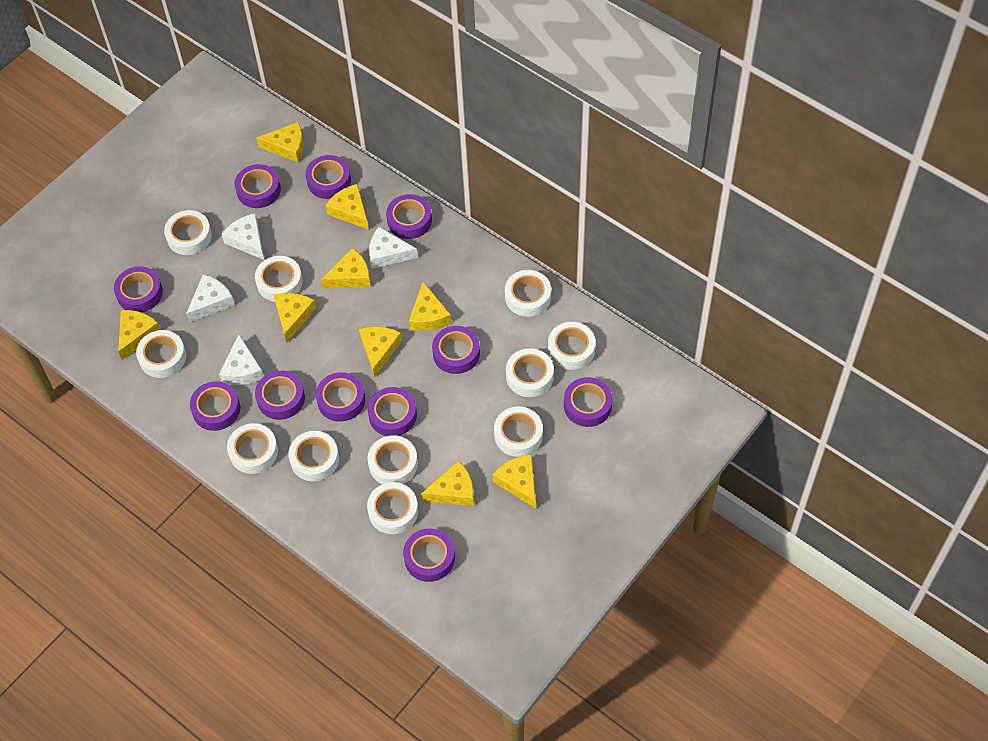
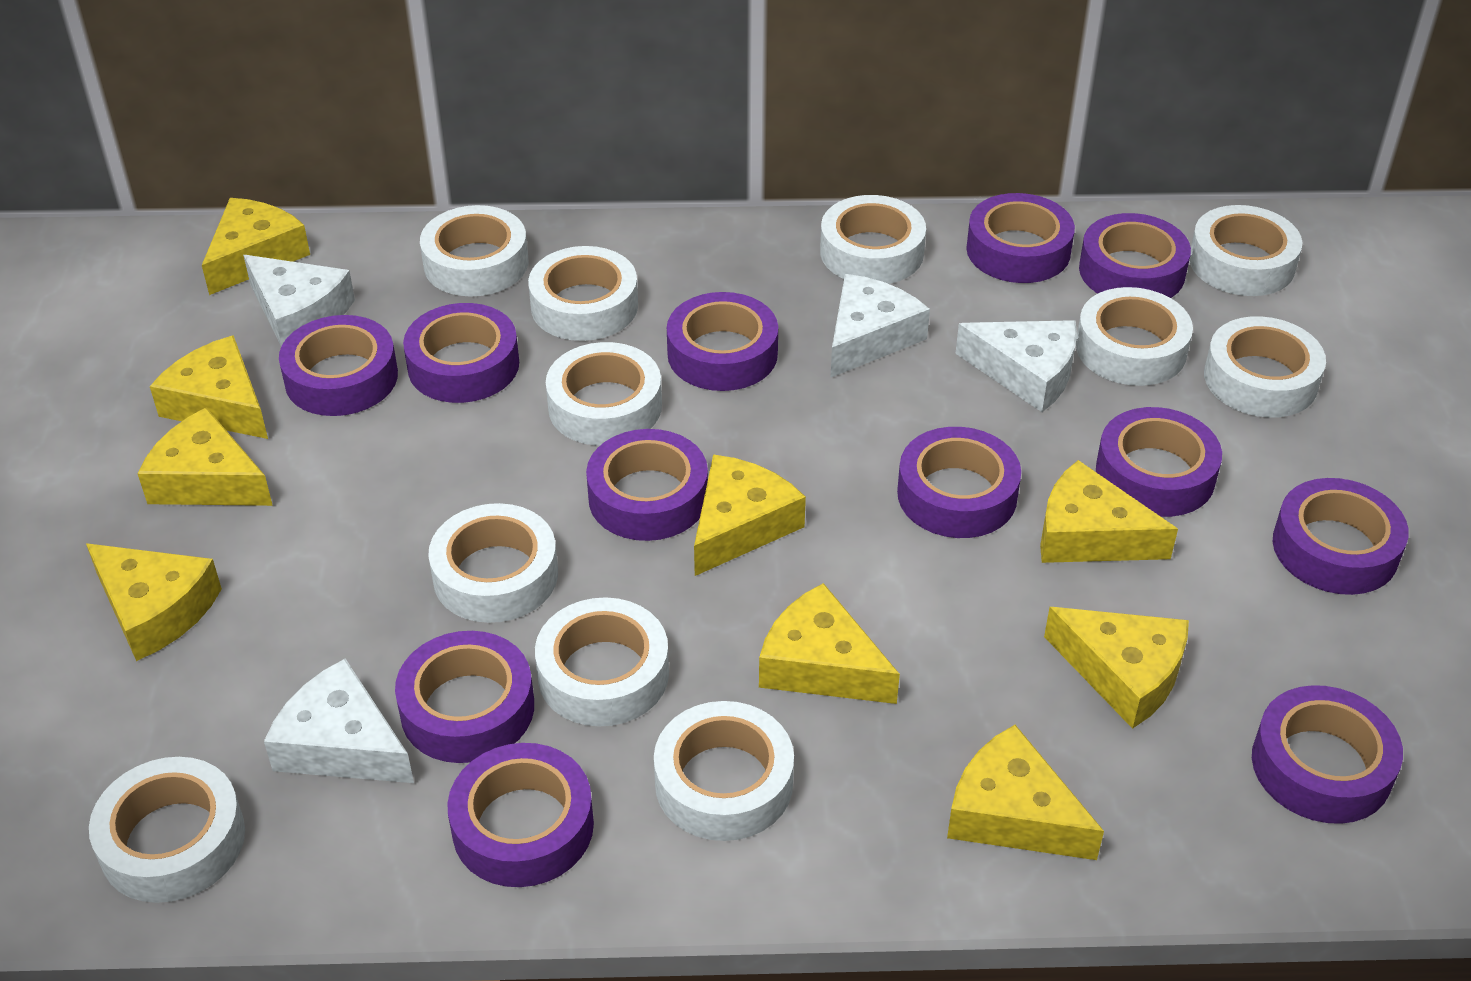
purple tape: 11 -> 12

